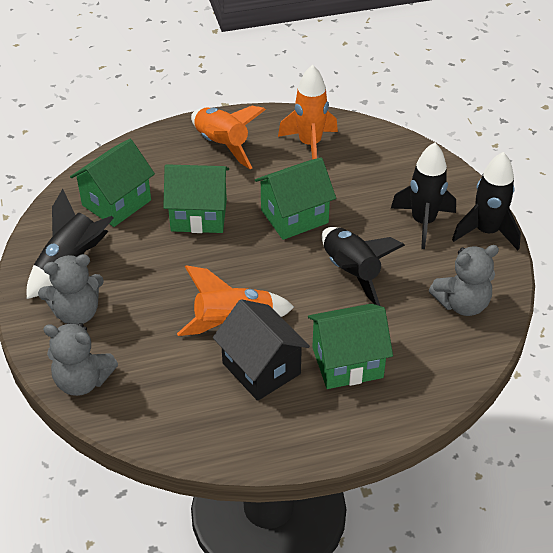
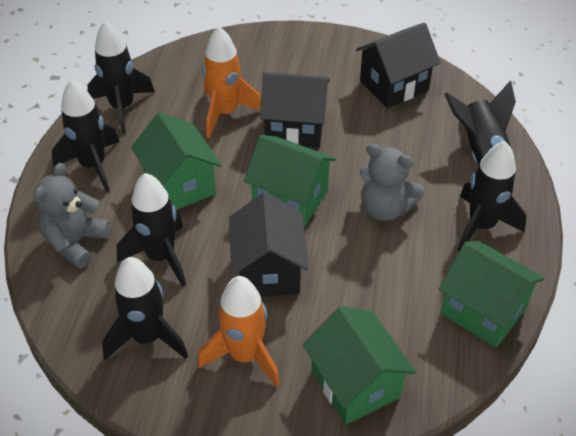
black house: 1 -> 3
black rocket: 4 -> 6
grey teddy bear: 3 -> 2
orange rocket: 3 -> 2

